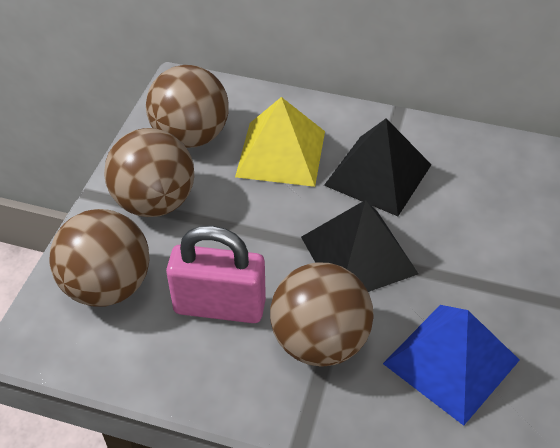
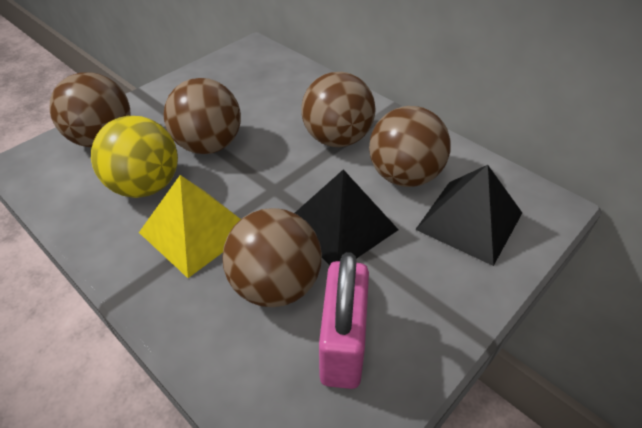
blue pyramid: 1 -> 0
brown ball: 4 -> 5
yellow ball: 0 -> 1

